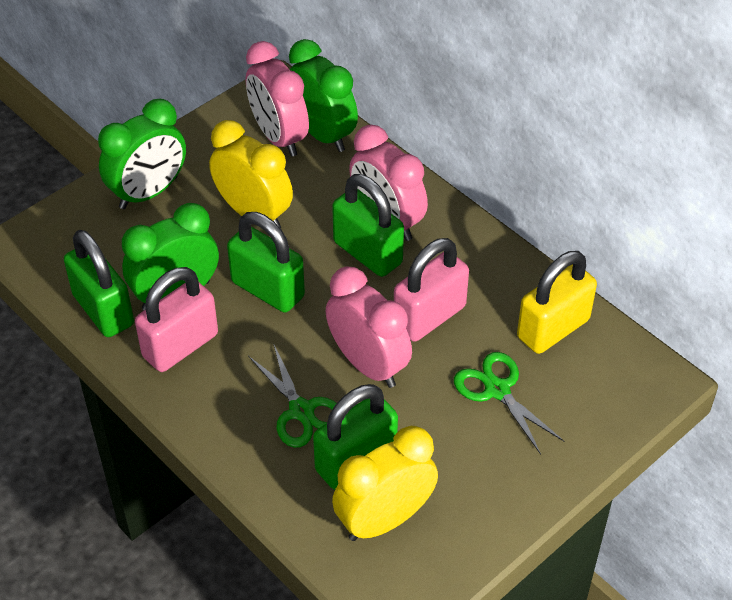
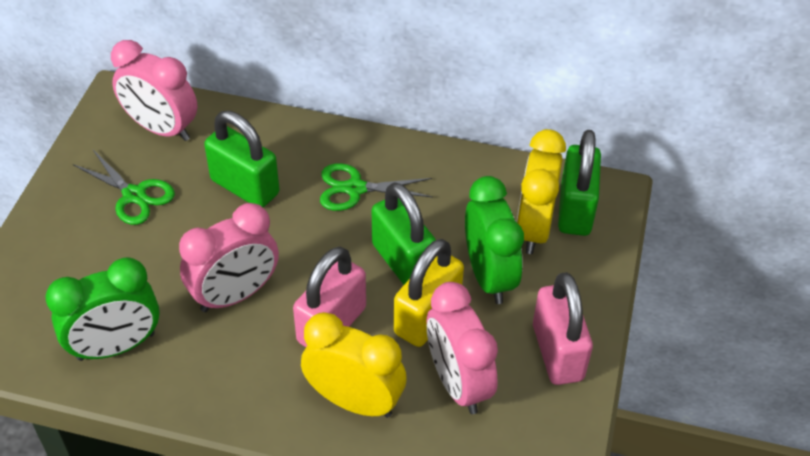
green clock: 3 -> 2
green padlock: 4 -> 3

